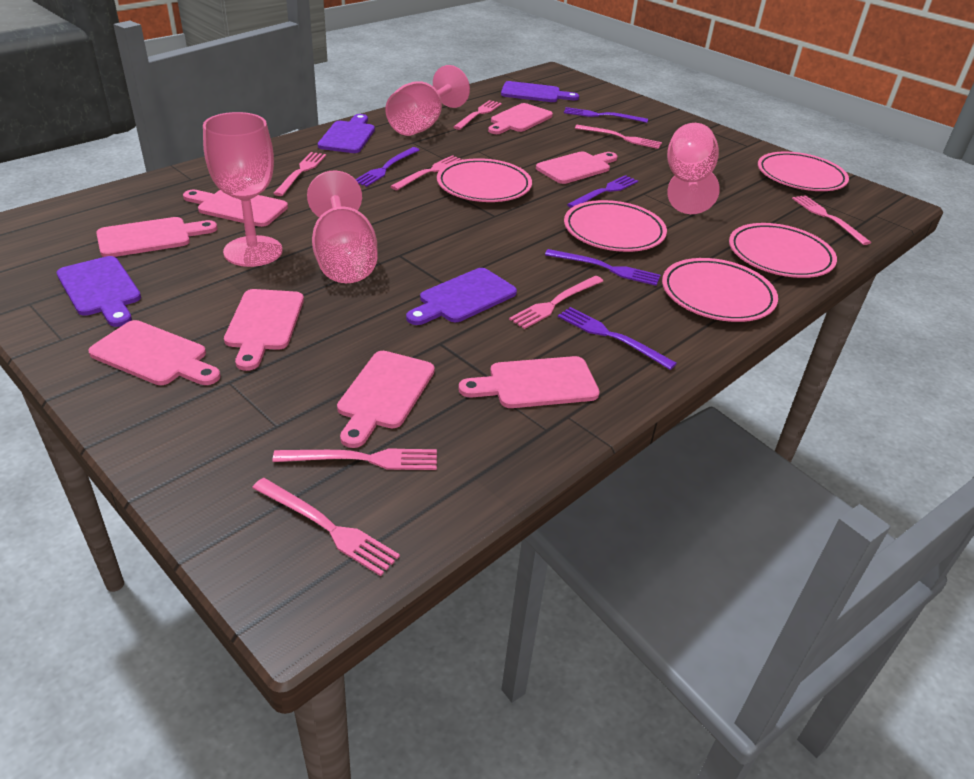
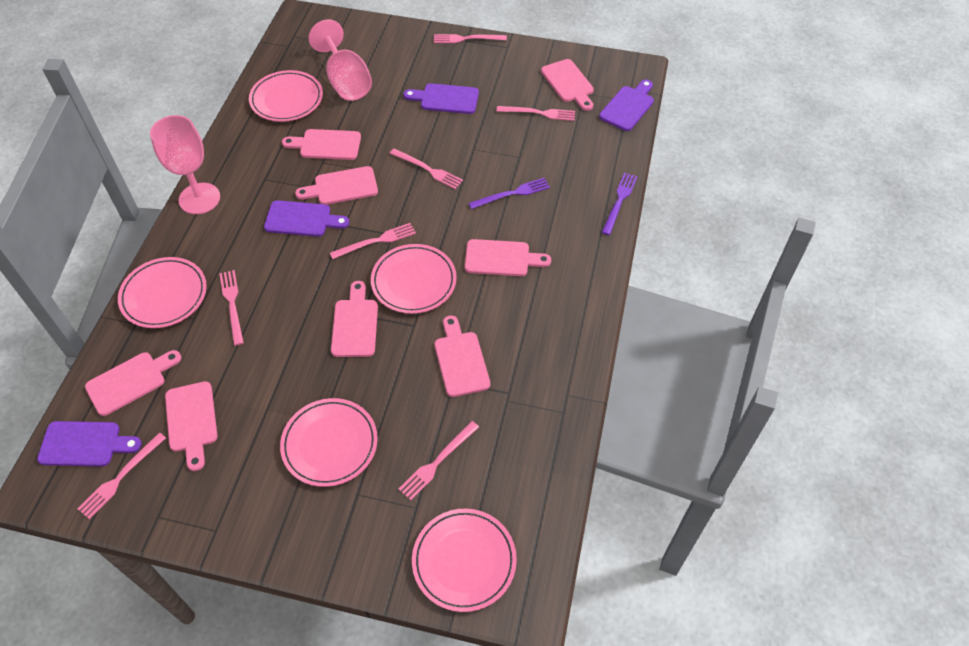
pink fork: 8 -> 7
pink goblet: 4 -> 2
purple fork: 5 -> 2

